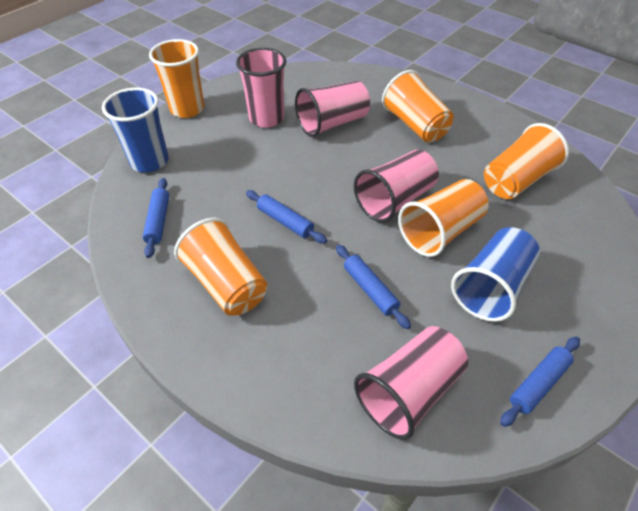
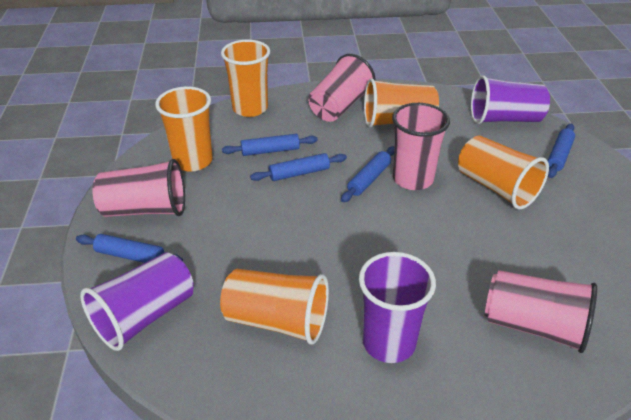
blue cup: 2 -> 0
blue rolling pin: 4 -> 5
purple cup: 0 -> 3

